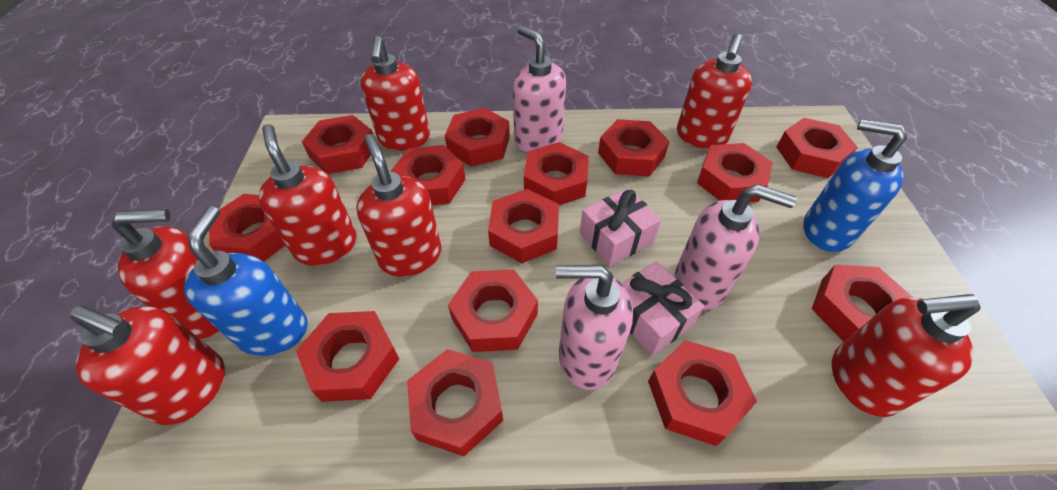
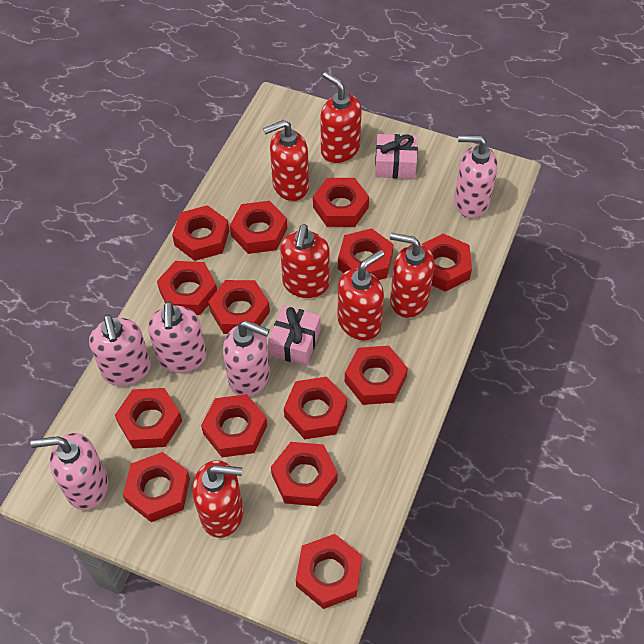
blue soap dispenser: 2 -> 0
pink soap dispenser: 3 -> 5
red soap dispenser: 7 -> 6

